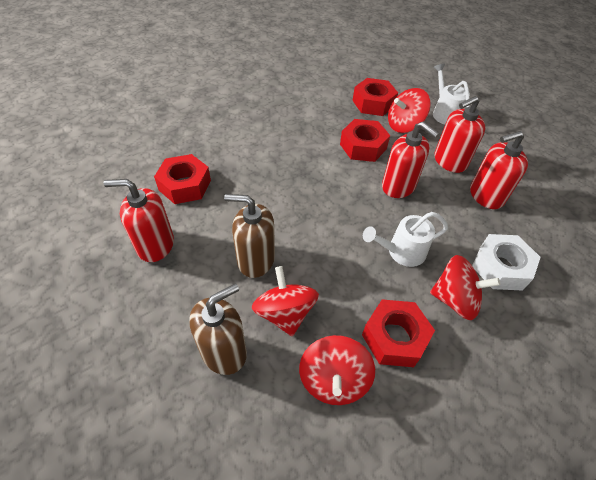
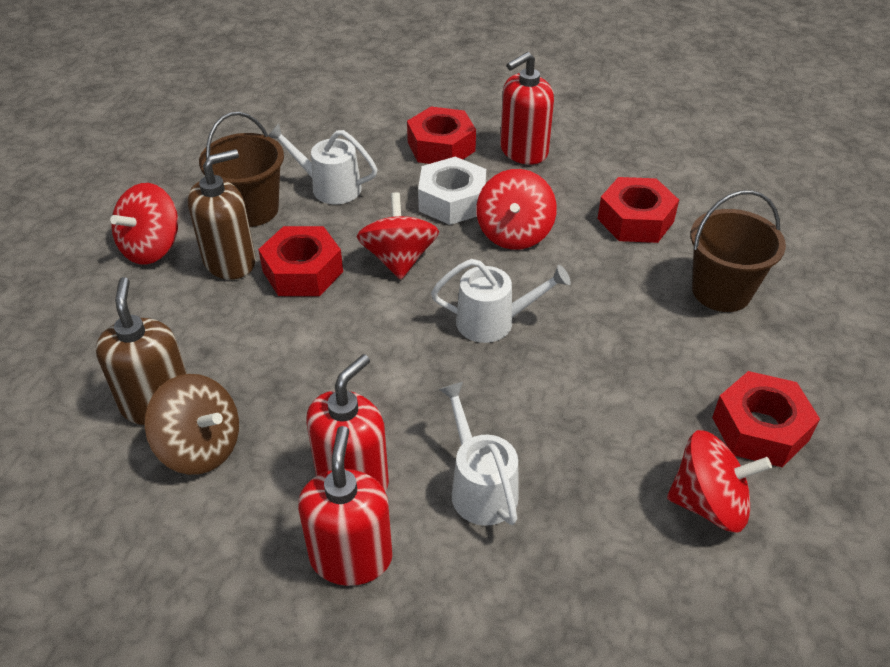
brown bucket: 0 -> 2
brown spinning top: 0 -> 1
red soap dispenser: 4 -> 3
white watering can: 2 -> 3

